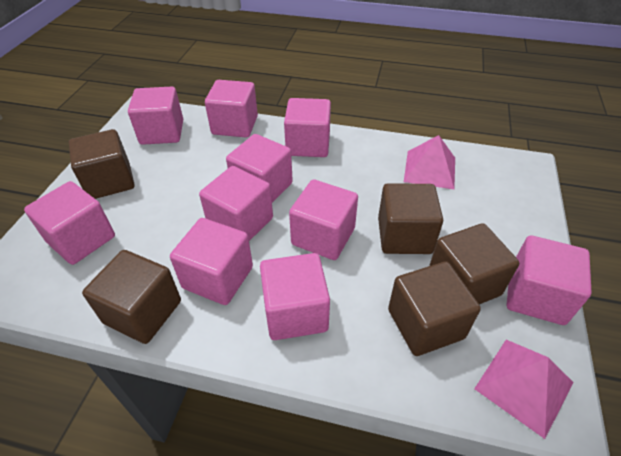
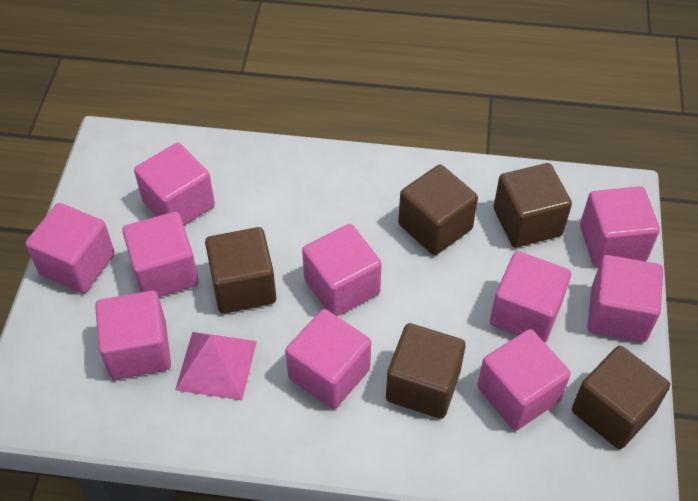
pink pyramid: 2 -> 1

